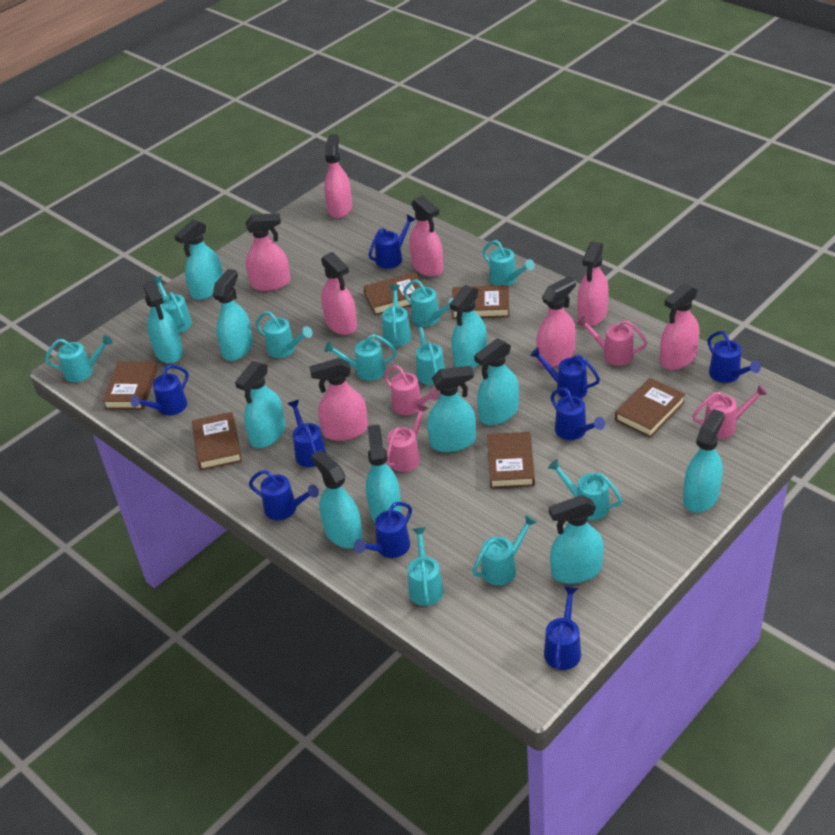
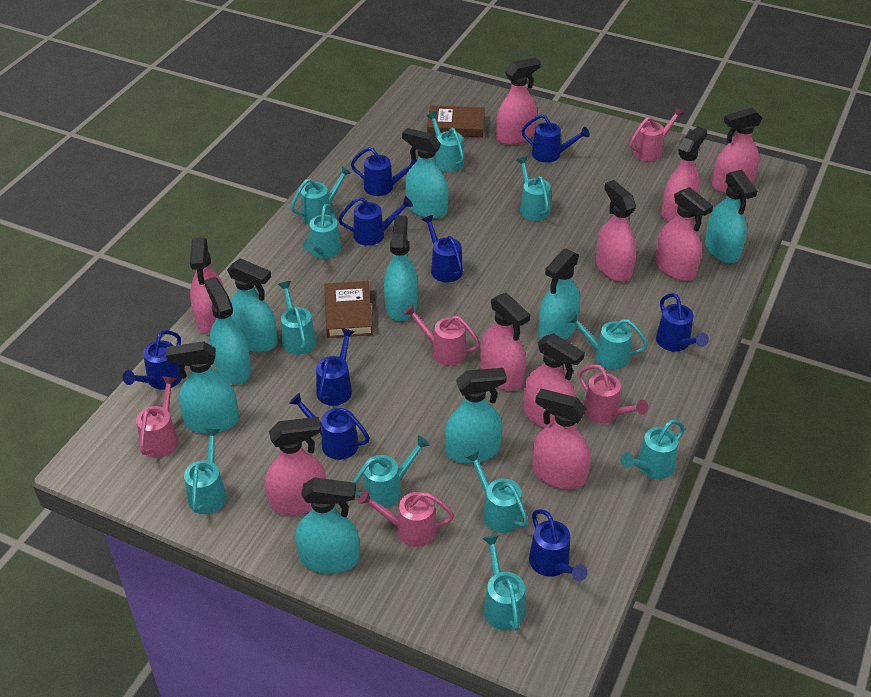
brown book: 6 -> 2
pink spray bottle: 8 -> 10
pink watering can: 4 -> 5
turquoise spray bottle: 11 -> 9

